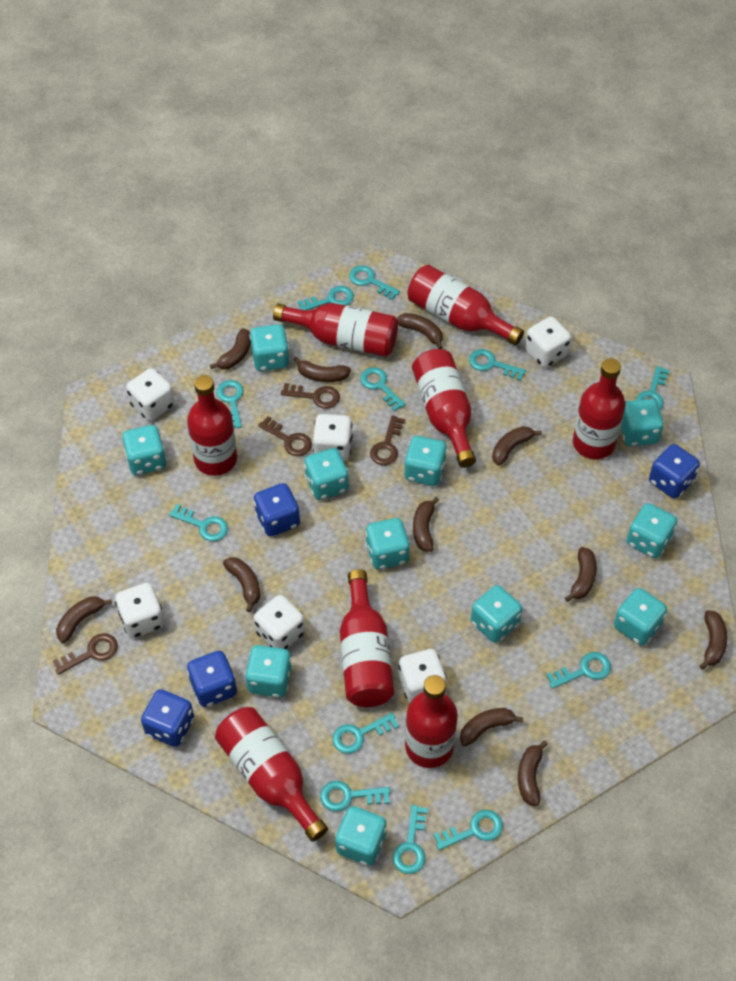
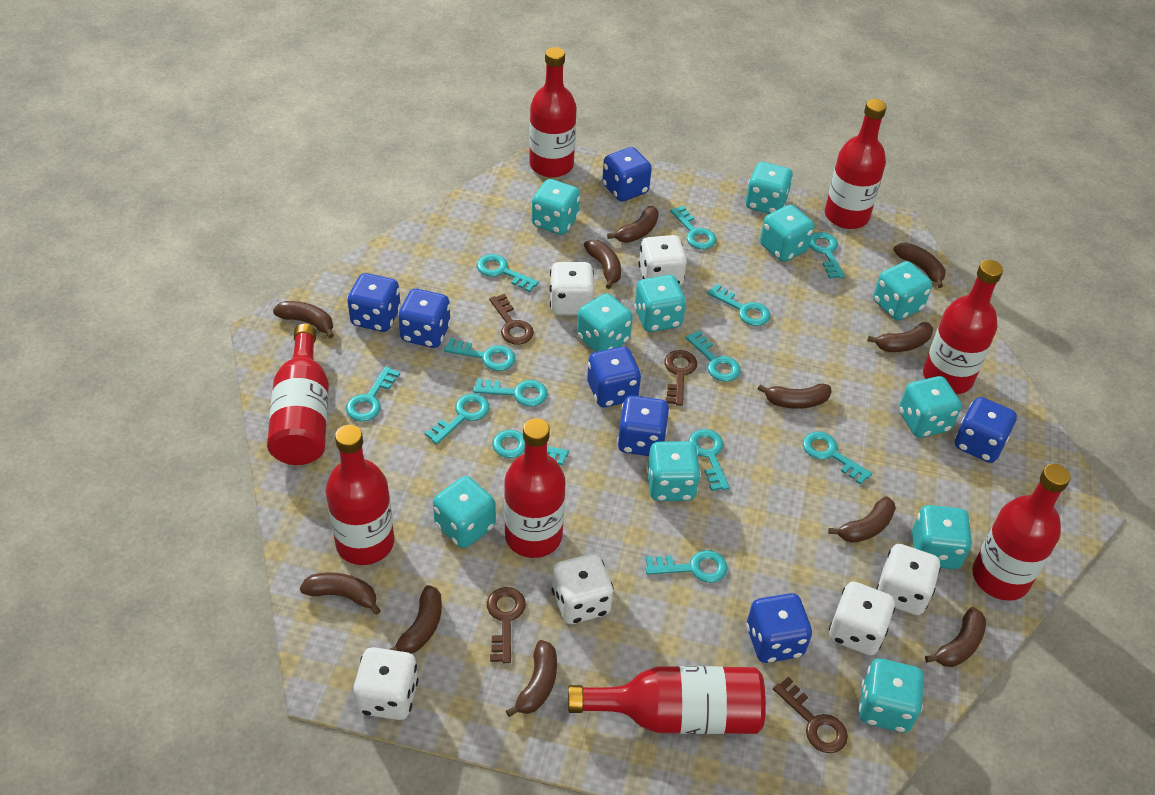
blue dice: 4 -> 7
turquoise key: 12 -> 13

